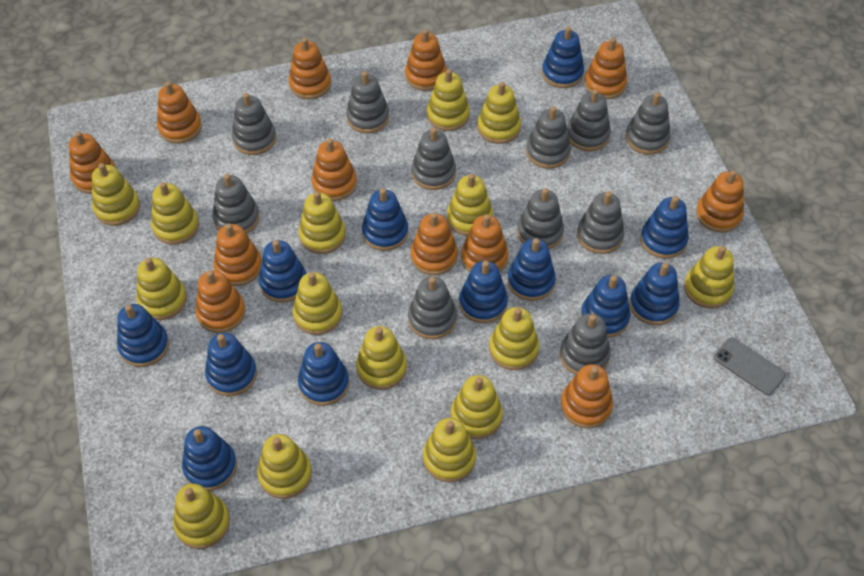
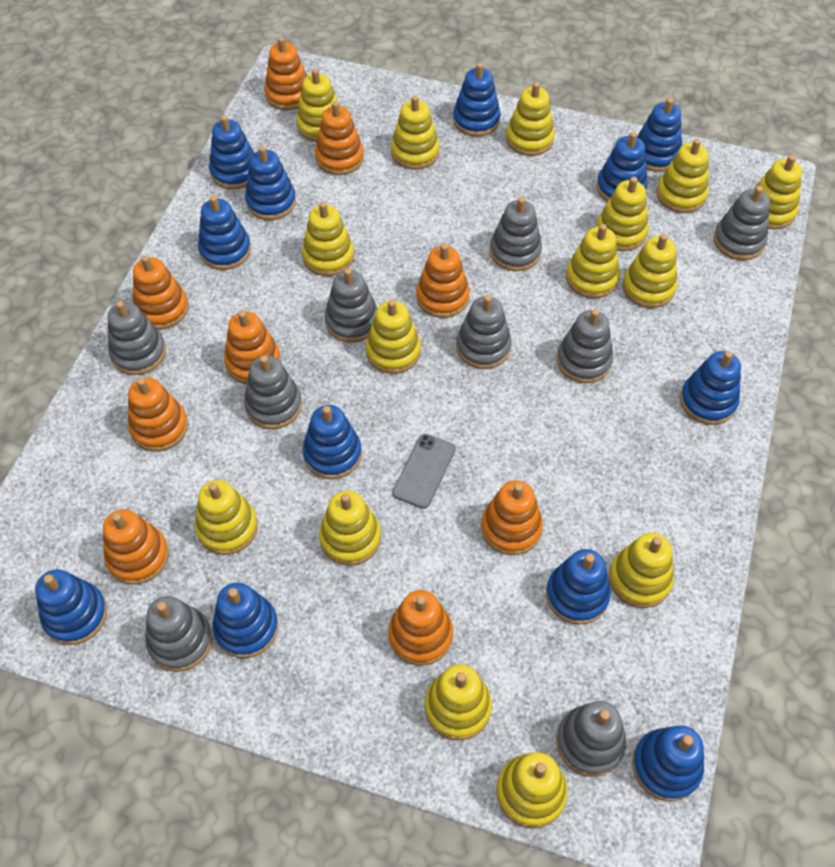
grey stacking toy: 11 -> 9
orange stacking toy: 12 -> 9

